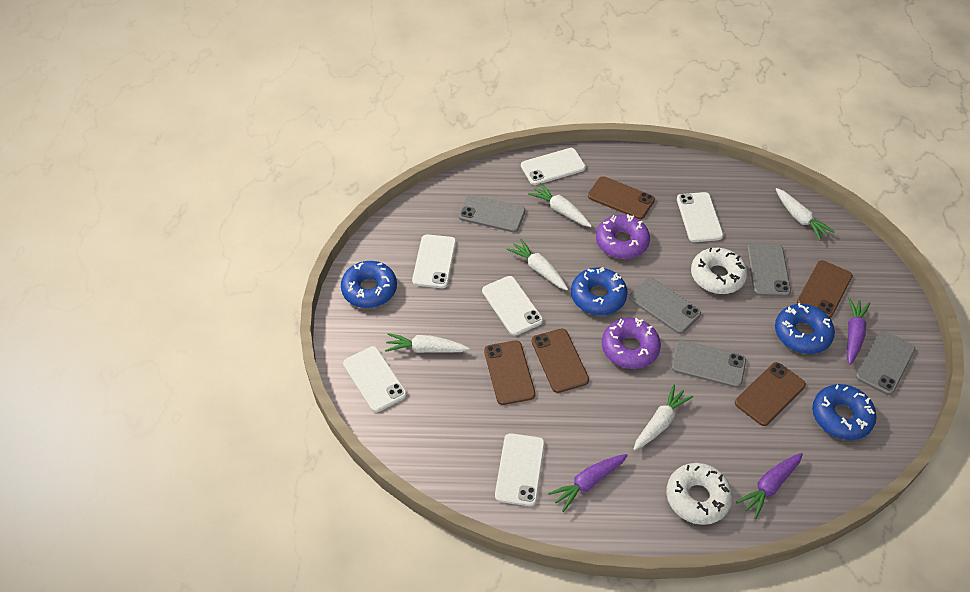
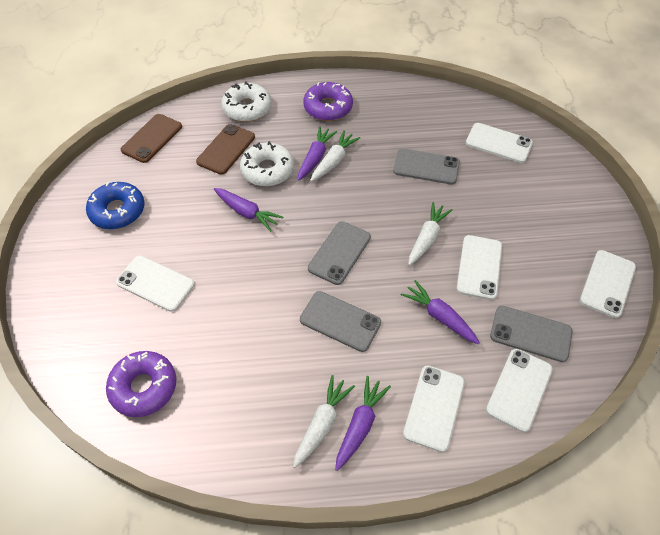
blue donut: 4 -> 1
brown phone: 5 -> 2
grey phone: 5 -> 4
purple carrot: 3 -> 4
white carrot: 5 -> 3

